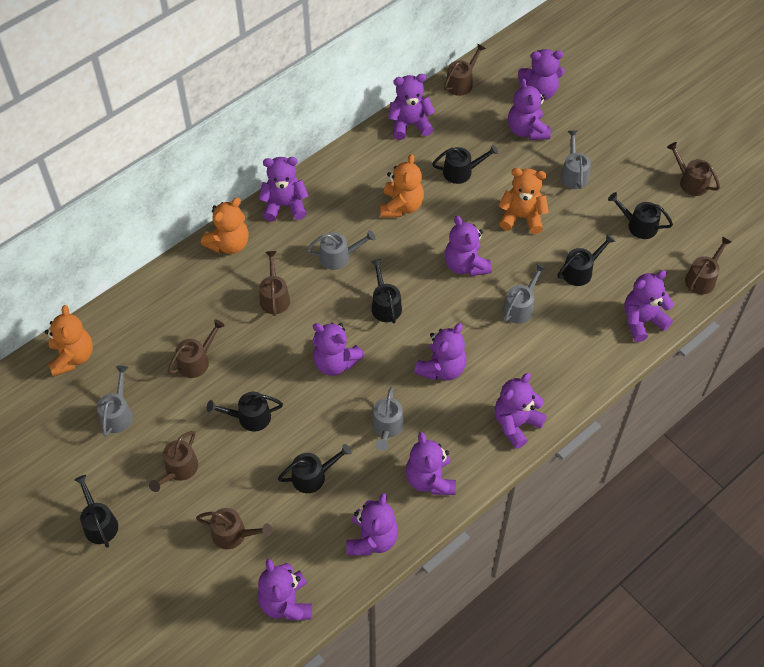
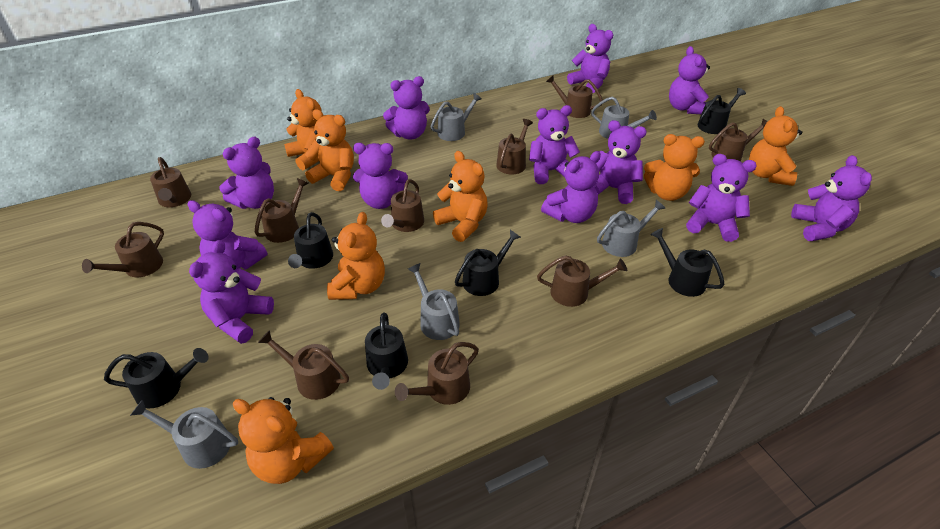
black watering can: 7 -> 6
brown watering can: 7 -> 10
orange teddy bear: 4 -> 7

